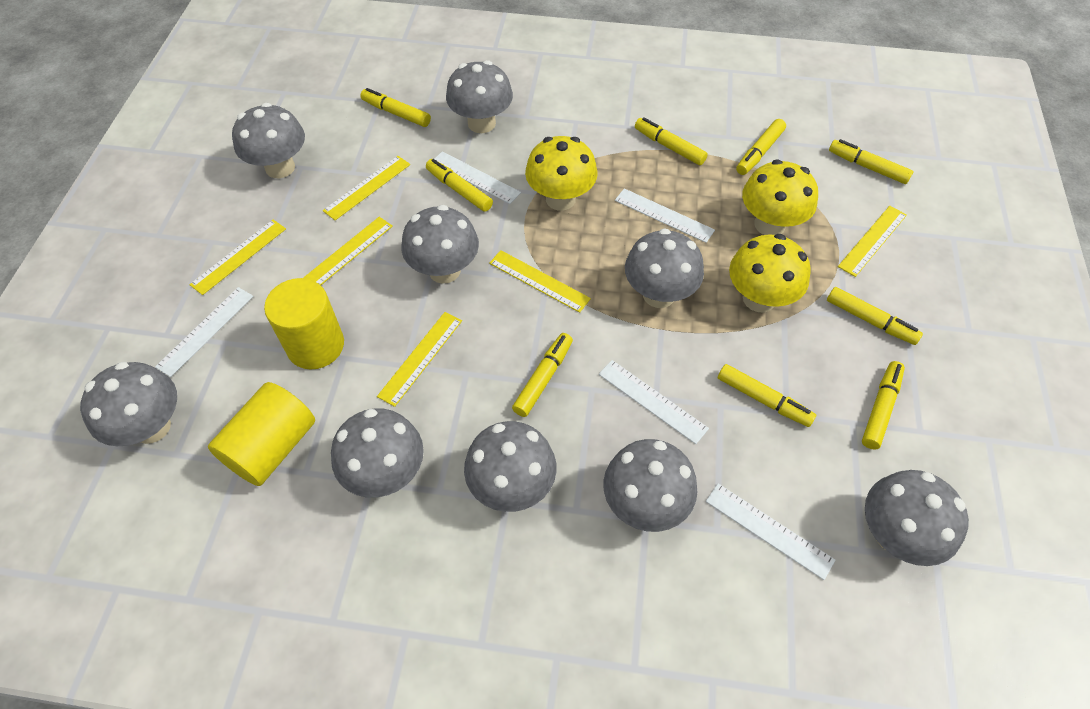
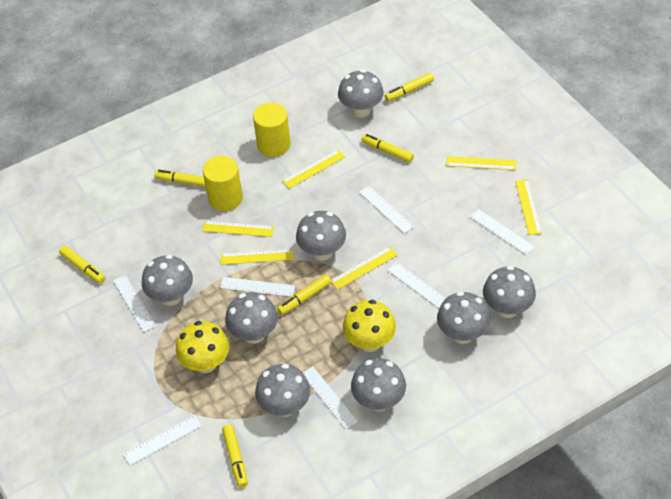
grey mushroom: 9 -> 8
white ruler: 5 -> 7
yellow marker: 9 -> 6
yellow mushroom: 3 -> 2

